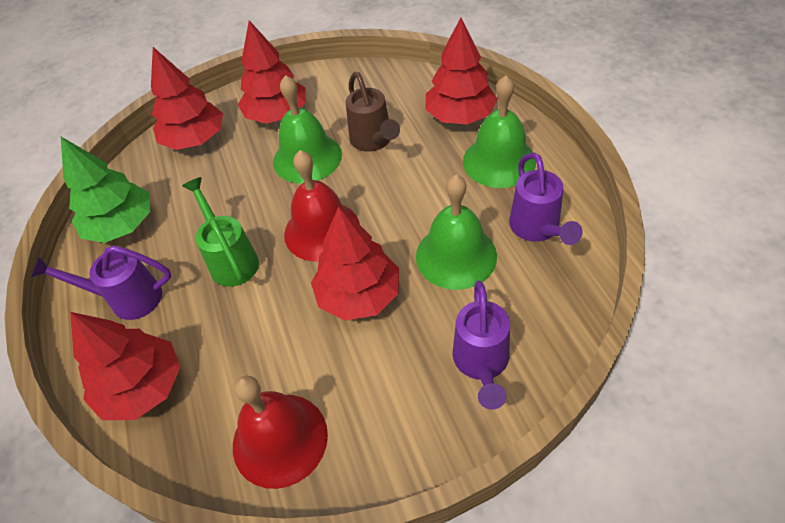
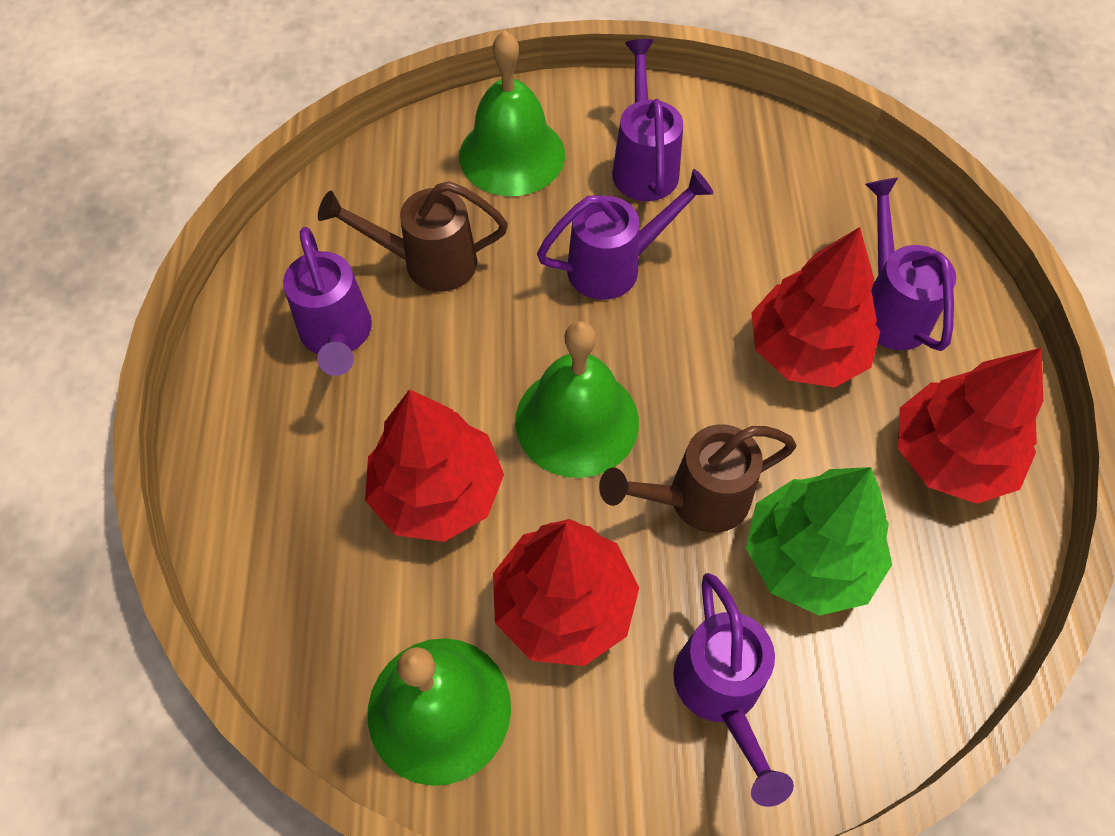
brown watering can: 1 -> 2
green watering can: 1 -> 0
purple watering can: 3 -> 5
red bell: 2 -> 0
red tree: 5 -> 4

